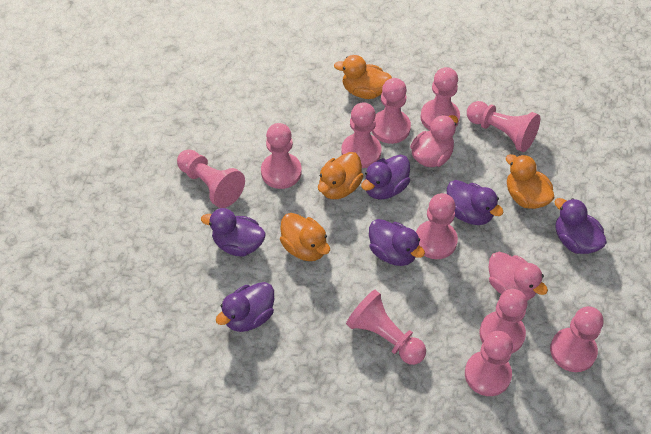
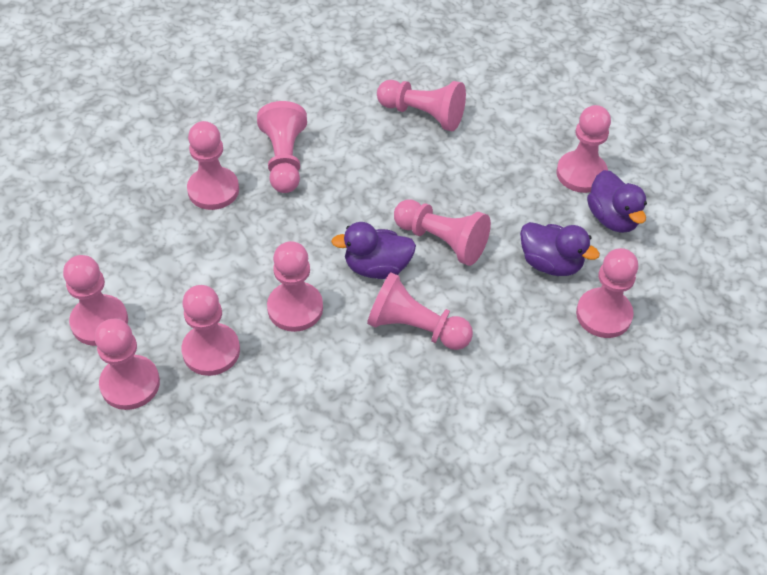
orange duck: 4 -> 0
pink duck: 2 -> 0
purple duck: 6 -> 3

